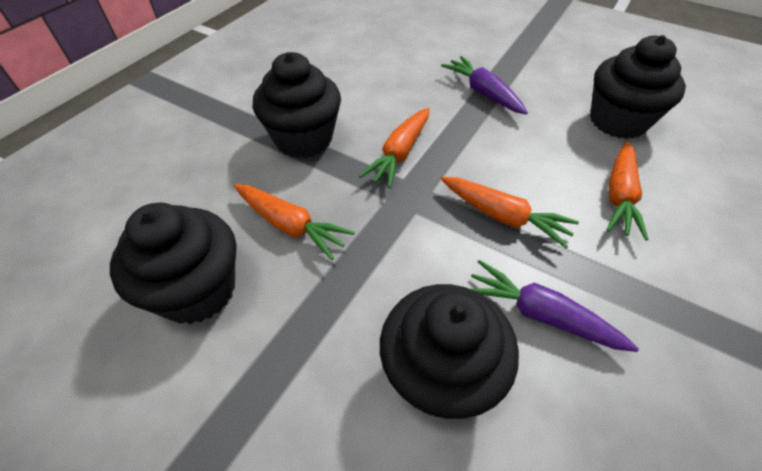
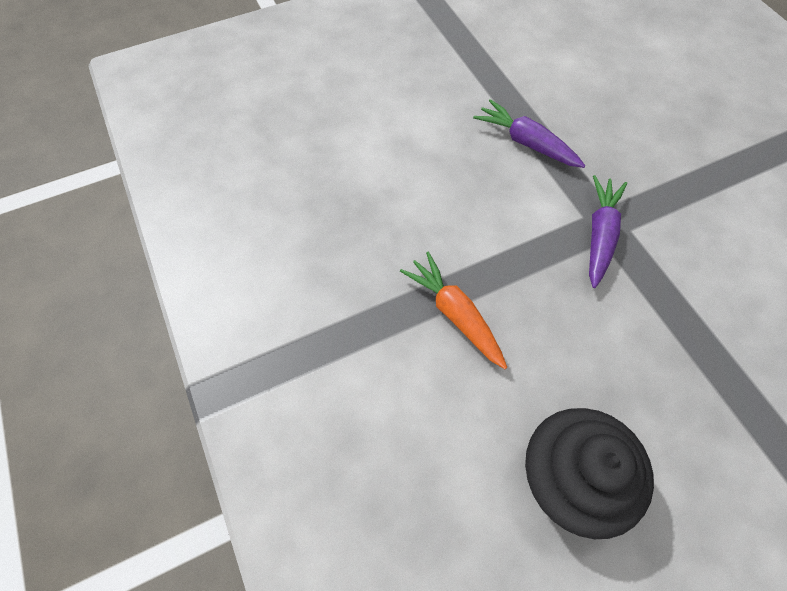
black cupcake: 4 -> 1
orange carrot: 4 -> 1

